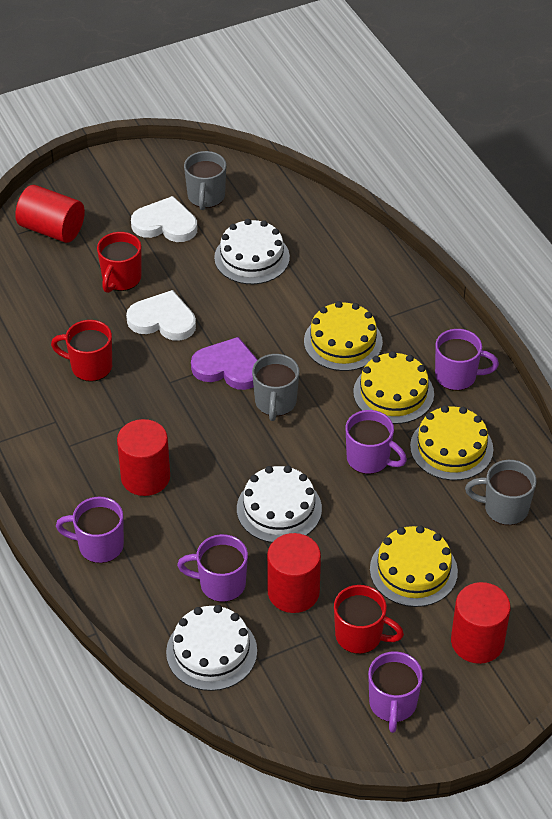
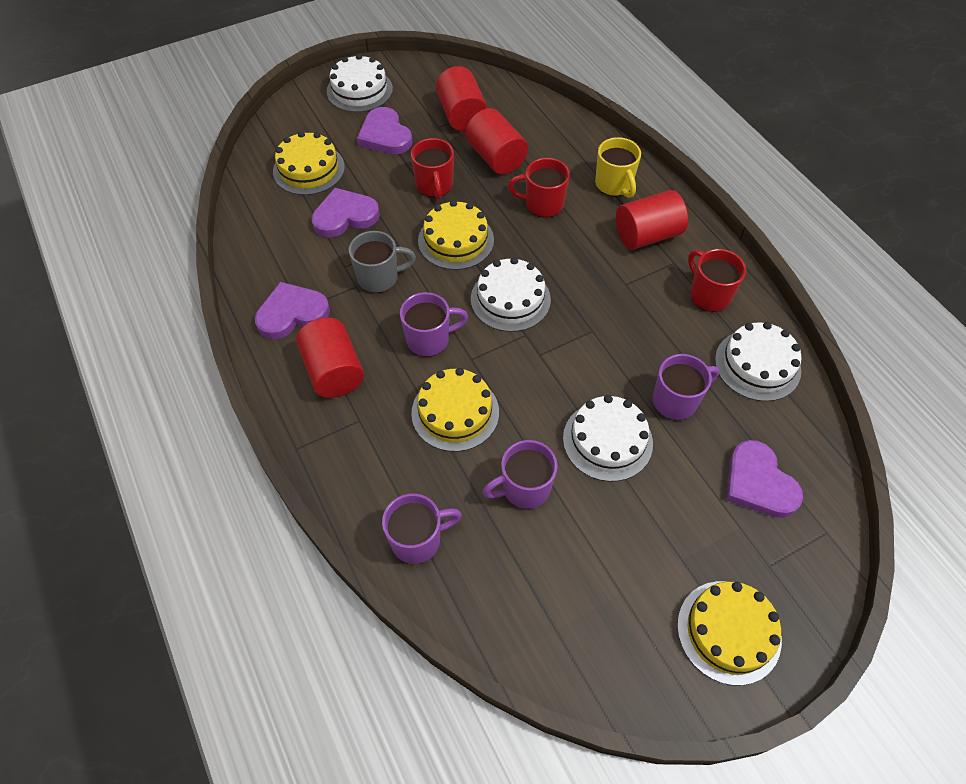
grey mug: 3 -> 1
purple heart: 1 -> 4
purple mug: 5 -> 4
white cake: 3 -> 4
white heart: 2 -> 0
yellow mug: 0 -> 1

